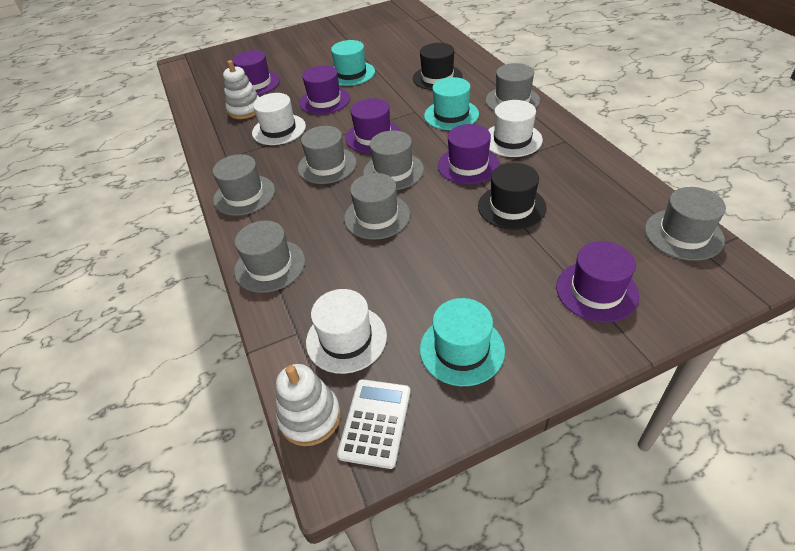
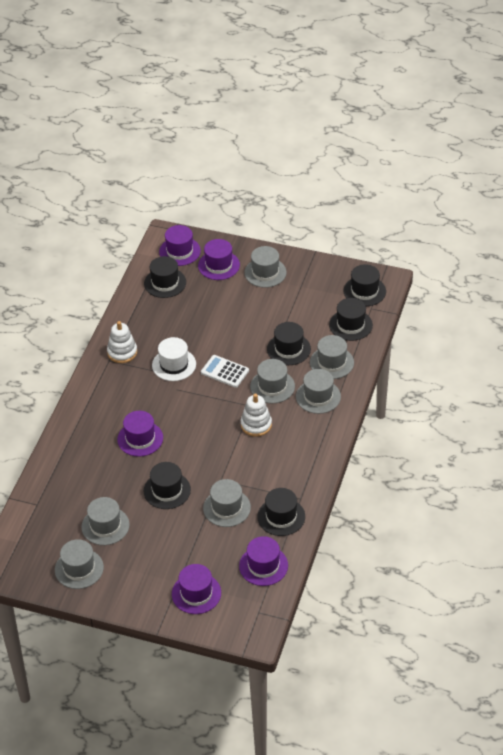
black hat: 2 -> 6
turquoise hat: 3 -> 0
white hat: 3 -> 1

